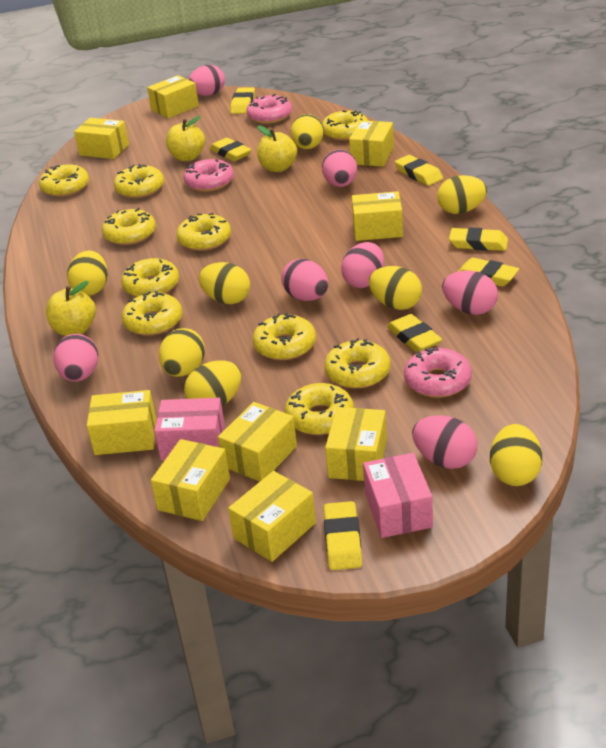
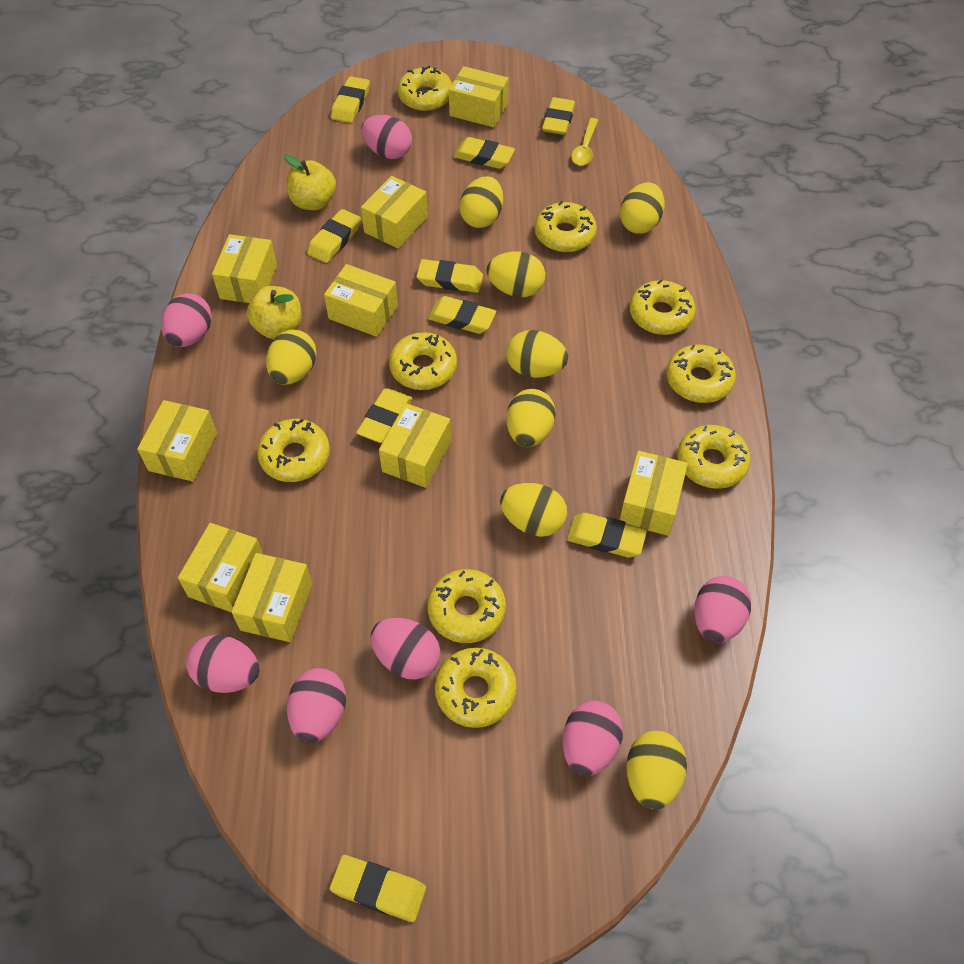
pink box: 2 -> 0
pink donut: 3 -> 0
yellow apple: 3 -> 2
yellow donut: 10 -> 9
yellow eraser: 7 -> 9
yellow spoon: 0 -> 1

